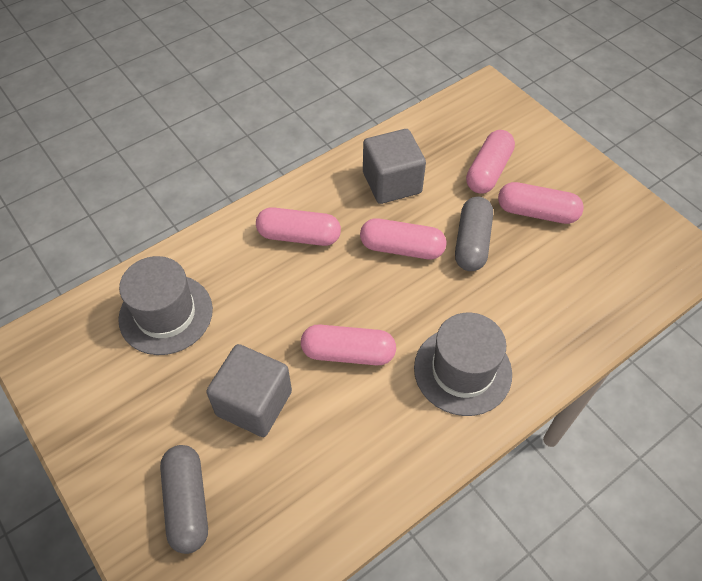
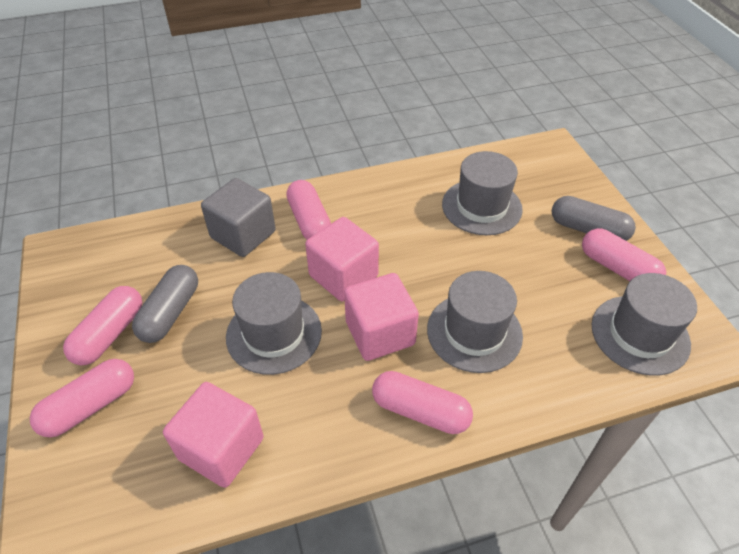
grey cube: 2 -> 1
grey hat: 2 -> 4
pink cube: 0 -> 3

